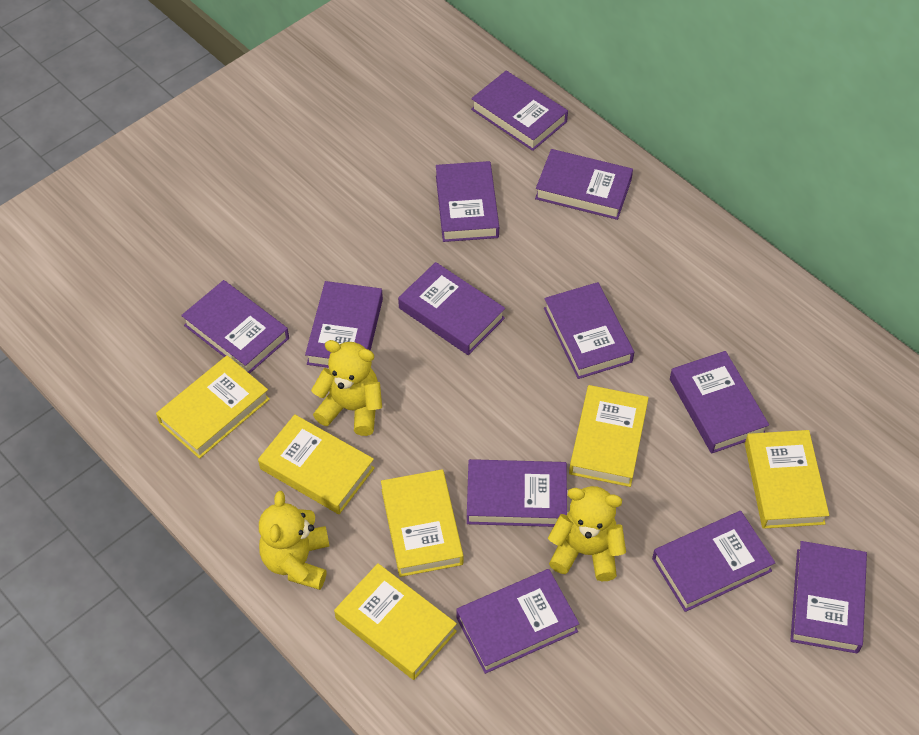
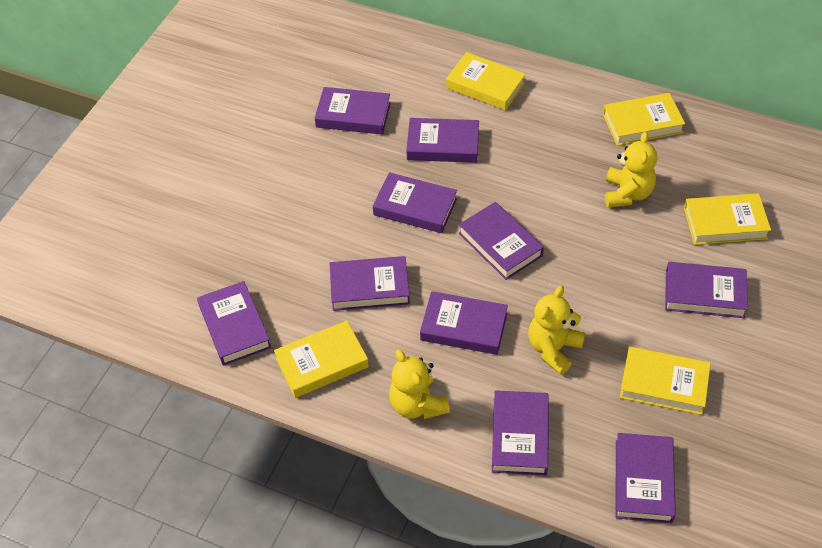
purple book: 12 -> 10
yellow book: 6 -> 5

